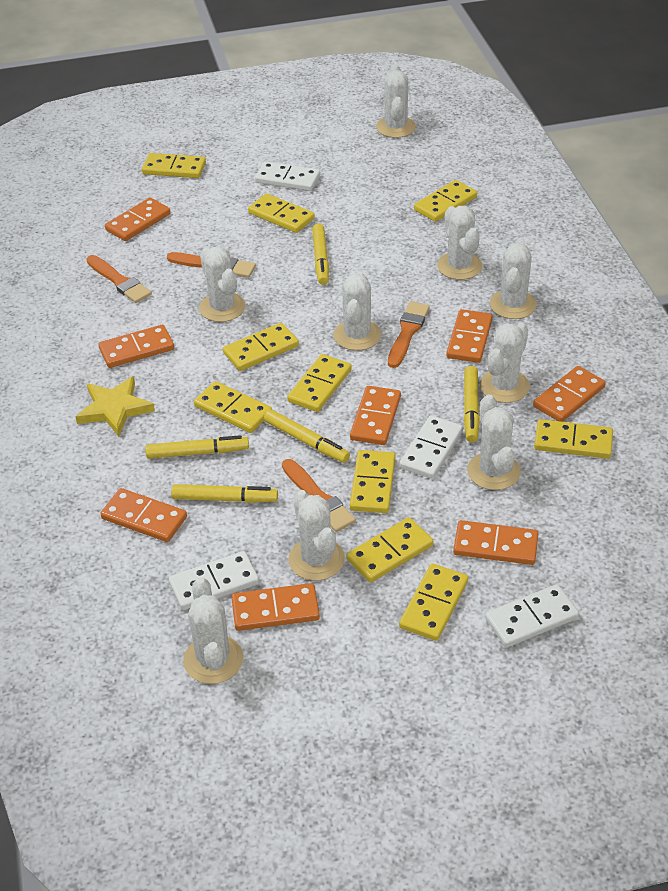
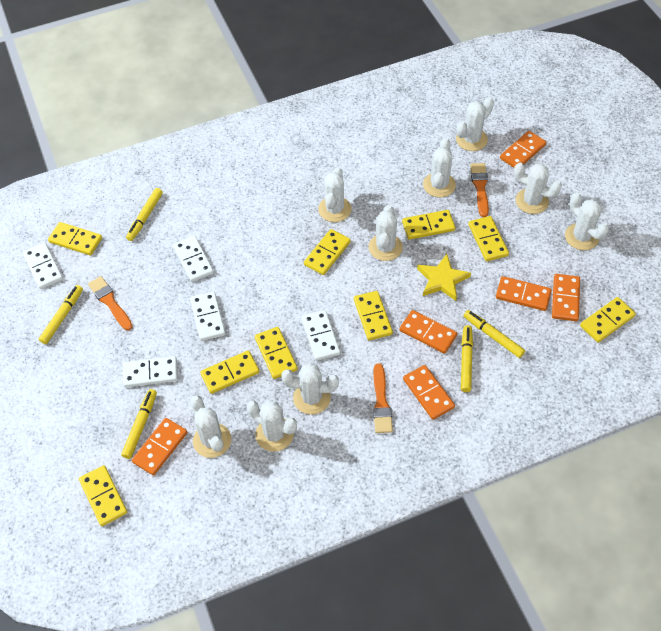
orange brush: 4 -> 3
orange domino: 8 -> 6
white domino: 4 -> 5
yellow domino: 10 -> 9

